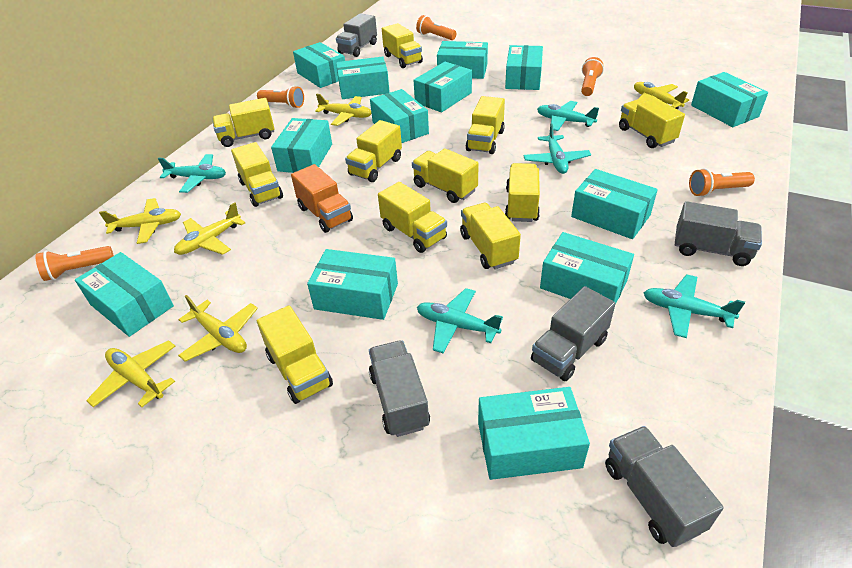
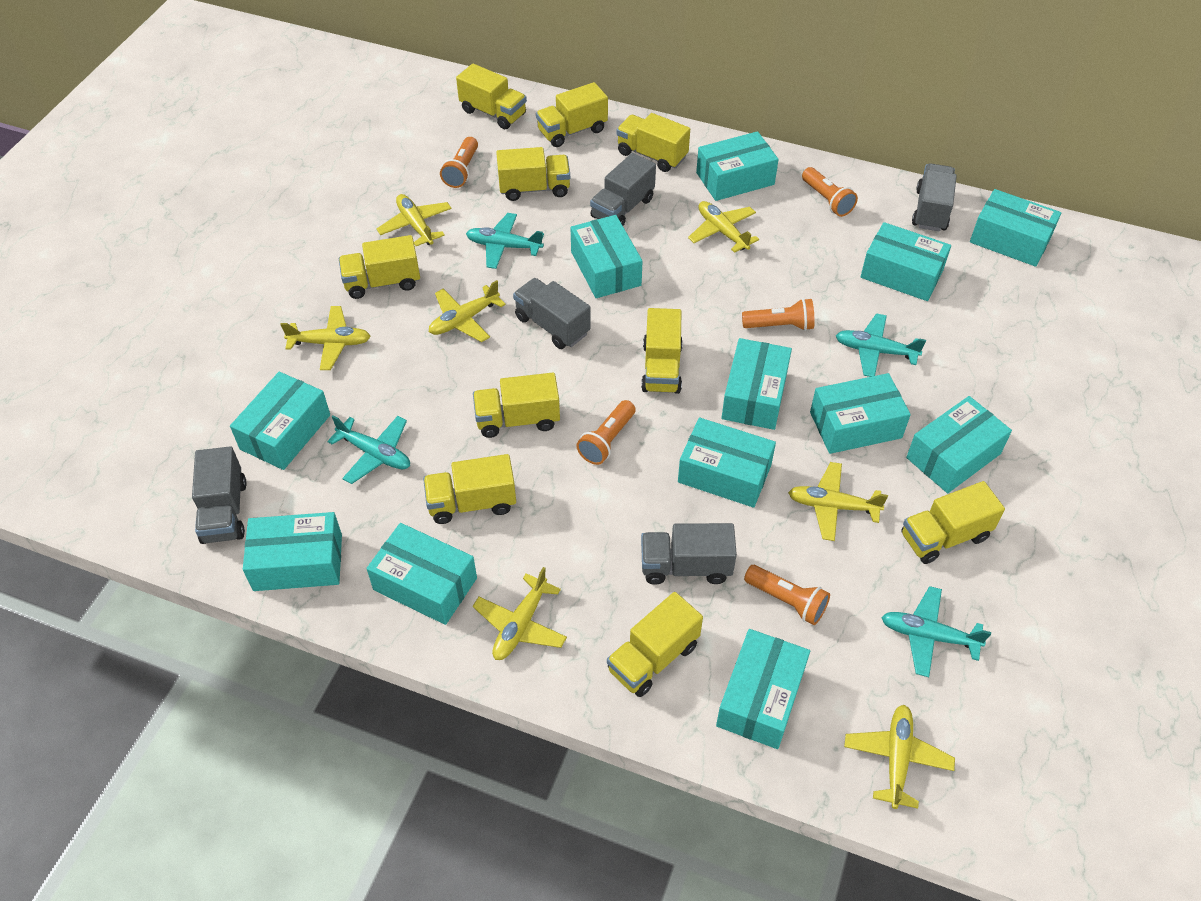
orange truck: 1 -> 0
turquoise box: 13 -> 12
turquoise plane: 5 -> 4
yellow plane: 6 -> 7
yellow truck: 11 -> 10

